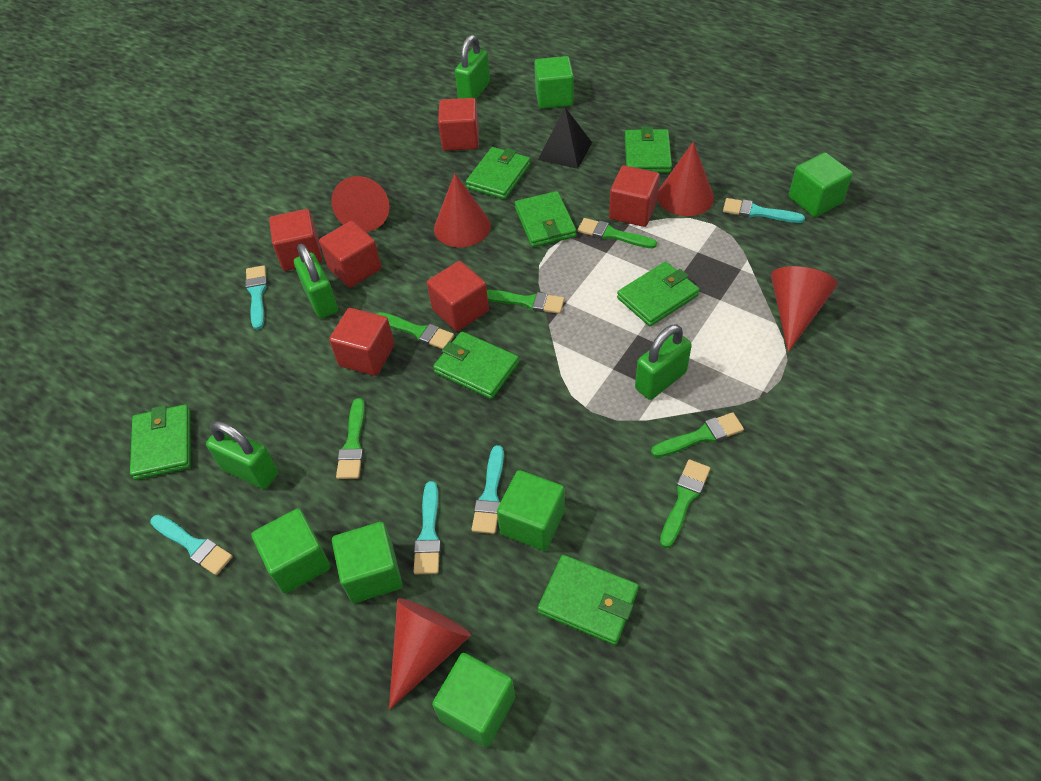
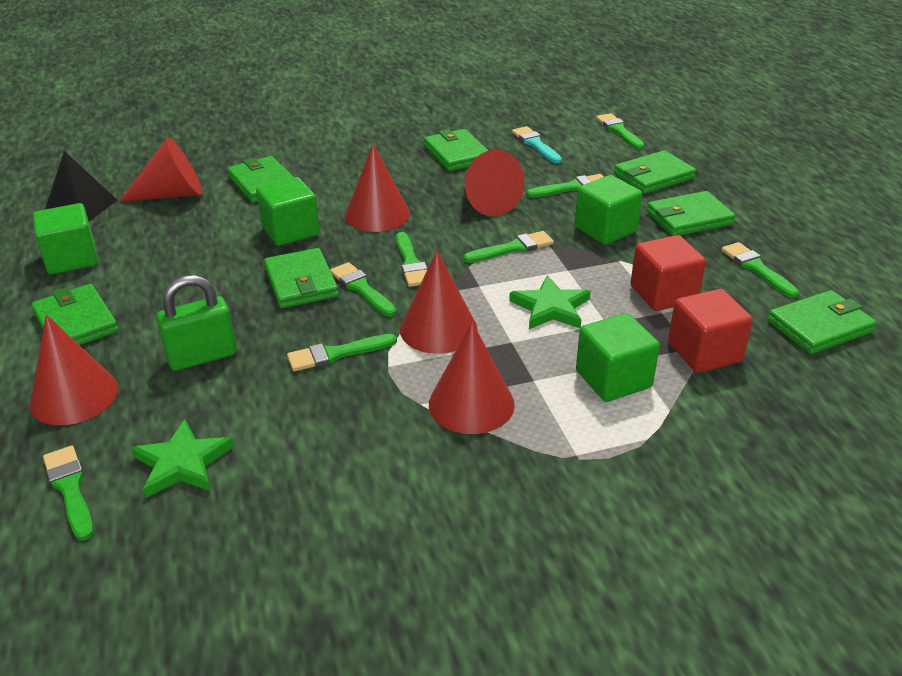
green brush: 6 -> 8
green cube: 6 -> 4
green padlock: 4 -> 1
green star: 0 -> 2
red cone: 5 -> 6
red cube: 6 -> 2
turquoise brush: 5 -> 1

